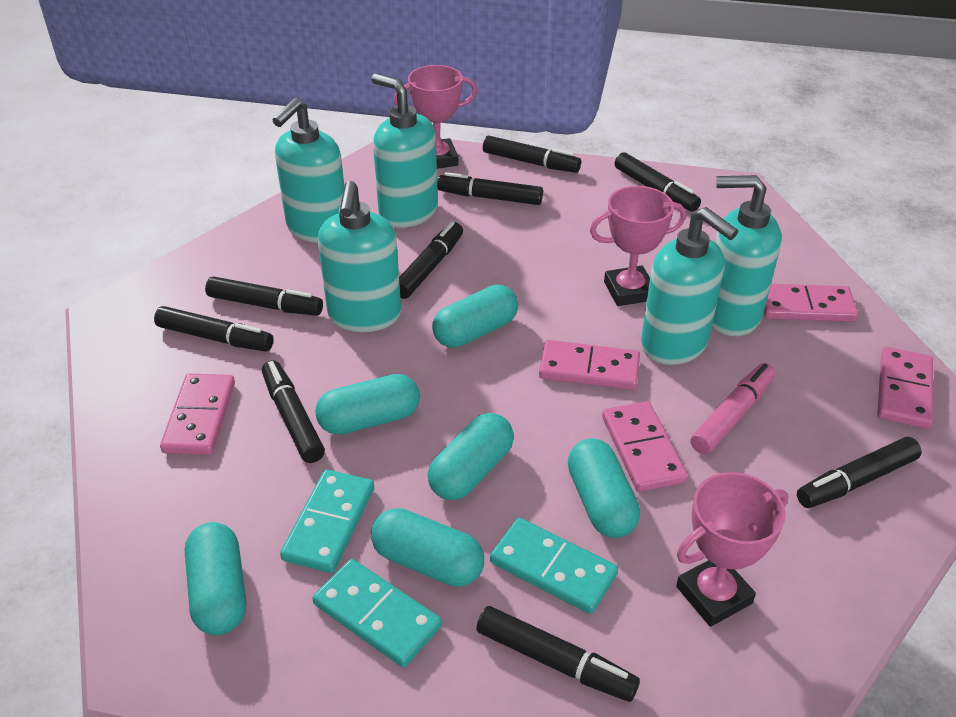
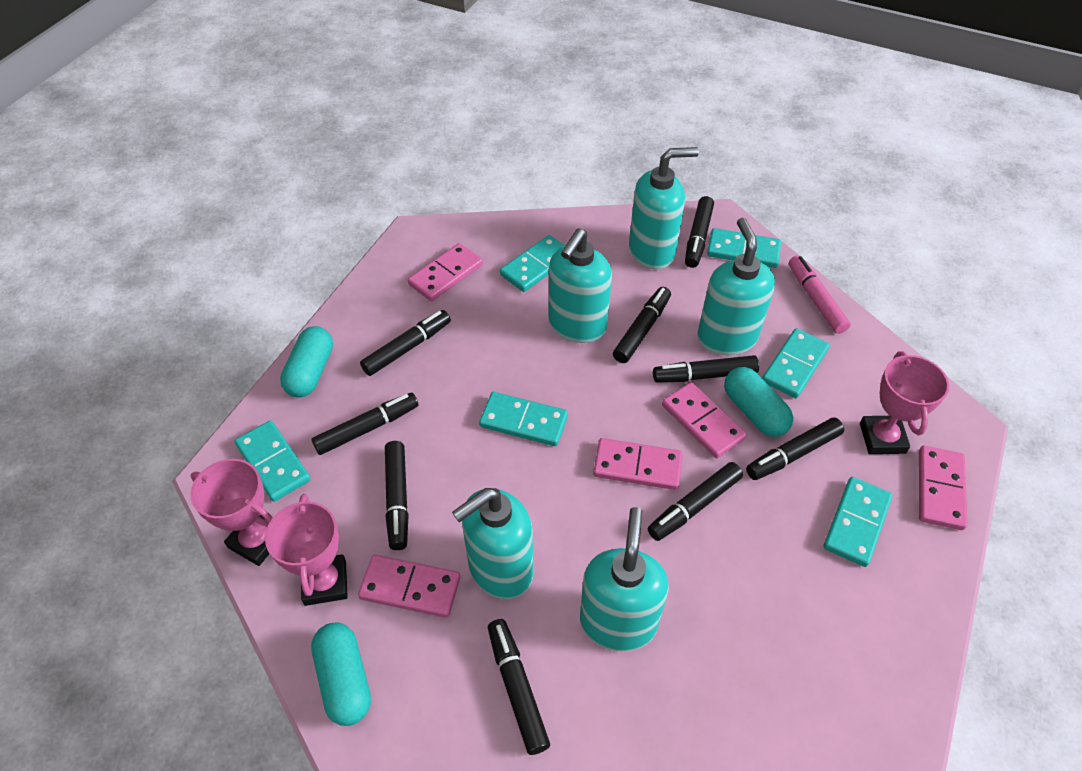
turquoise capsule: 6 -> 3
turquoise domino: 3 -> 6

